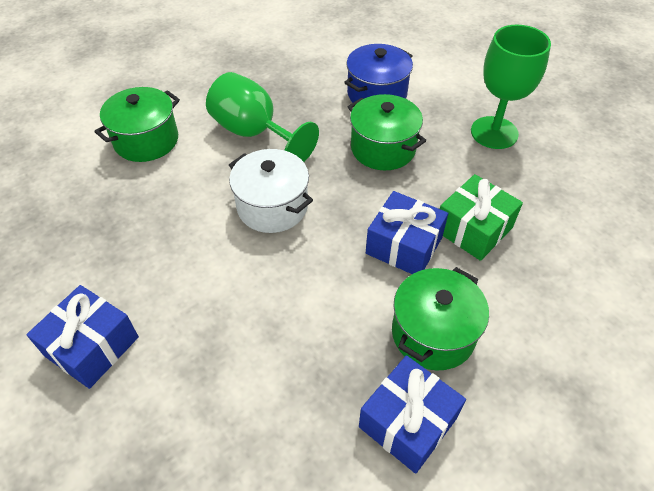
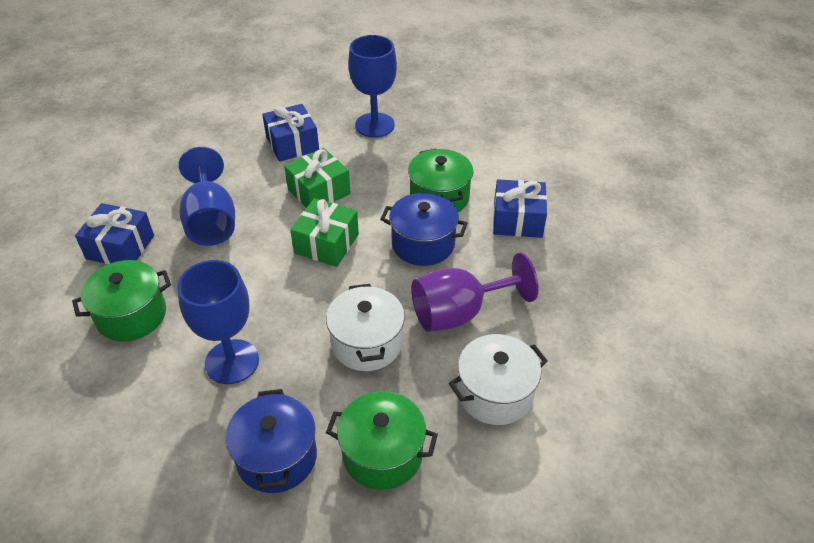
blue goblet: 0 -> 3
blue pot: 1 -> 2
green gift: 1 -> 2
green goblet: 2 -> 0
purple goblet: 0 -> 1
white pot: 1 -> 2

